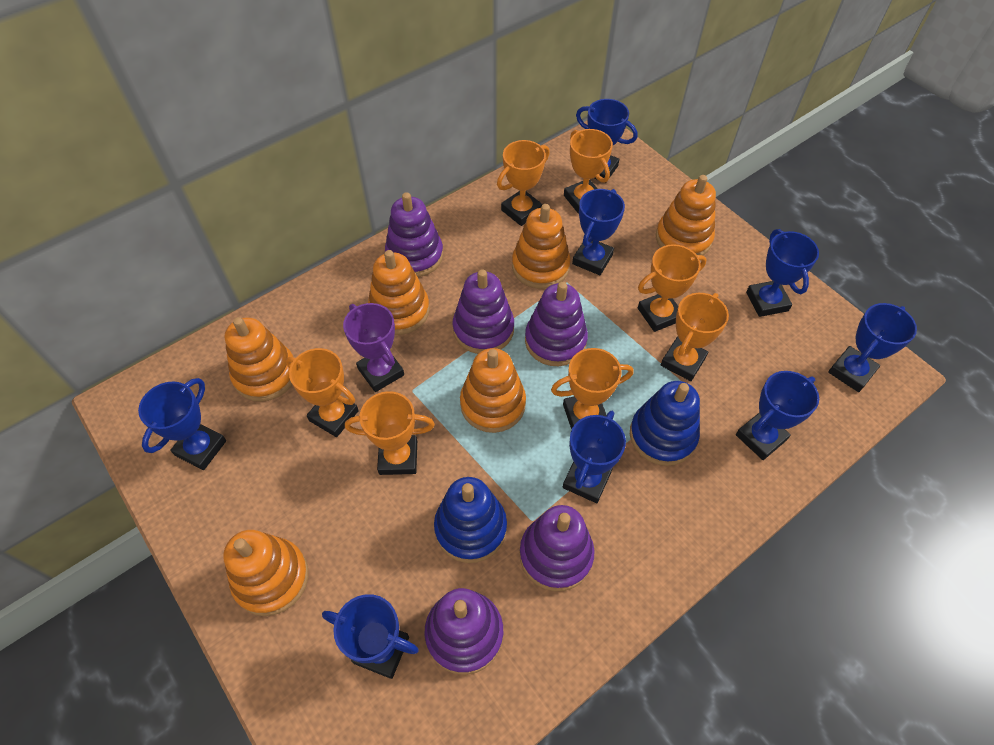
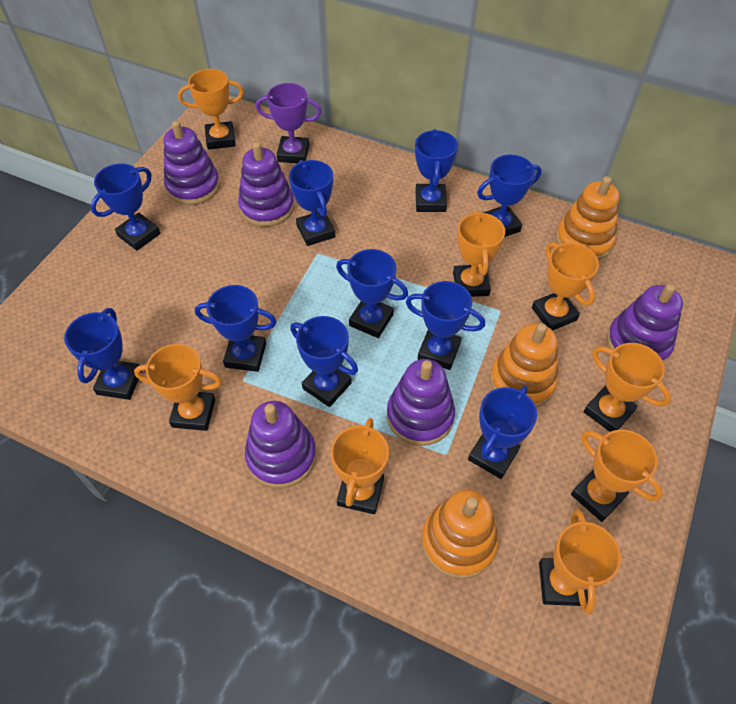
blue stacking toy: 2 -> 0
blue trophy: 8 -> 10
orange stacking toy: 6 -> 3
orange trophy: 7 -> 8

